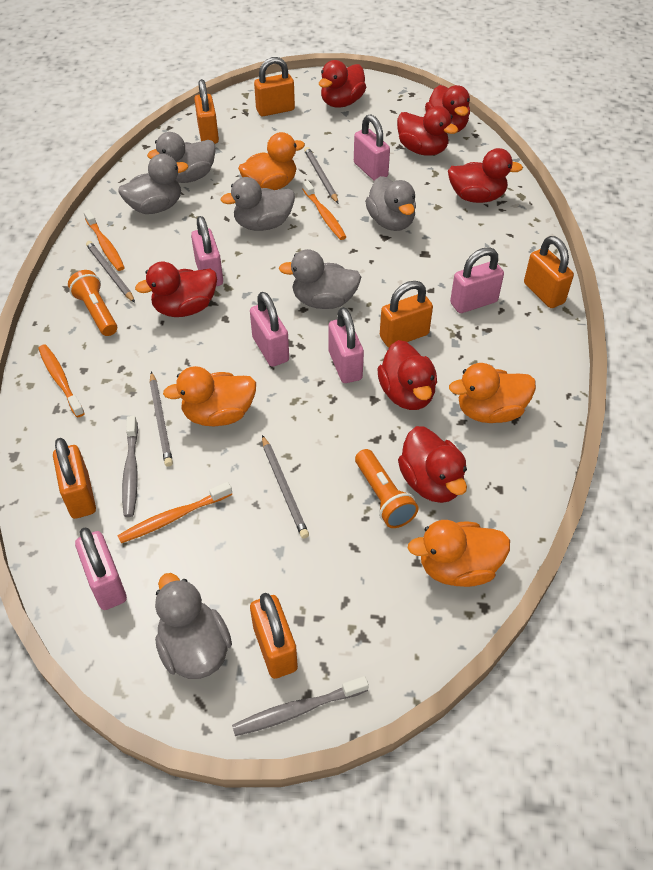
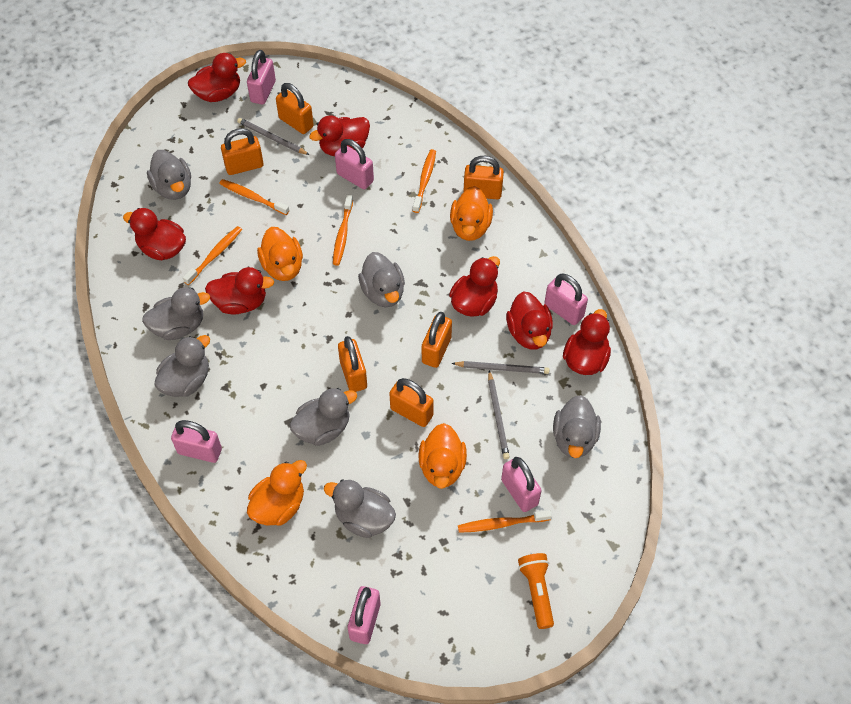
grey duck: 6 -> 7
grey pencil: 4 -> 3
grey toothbrush: 2 -> 0
orange flashlight: 2 -> 1
orange toothbrush: 4 -> 5

